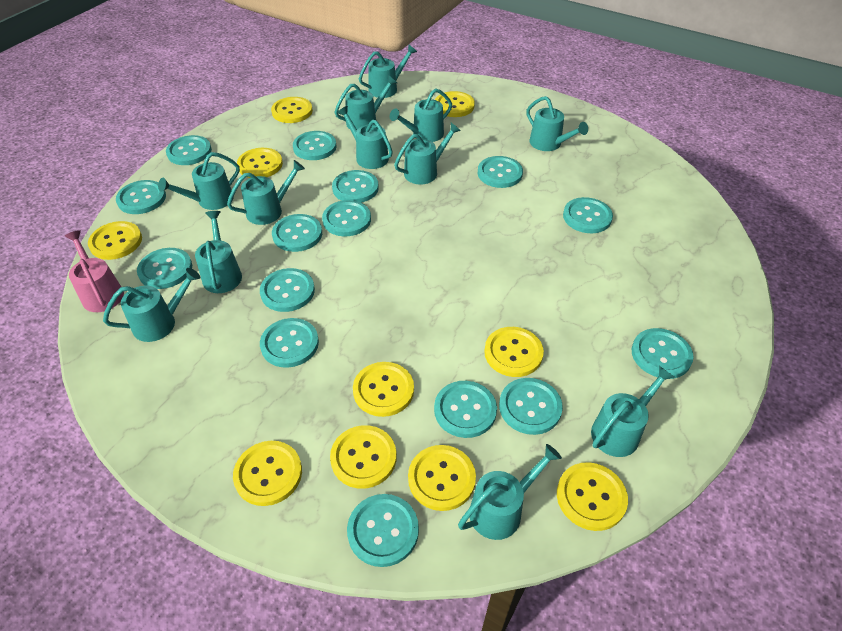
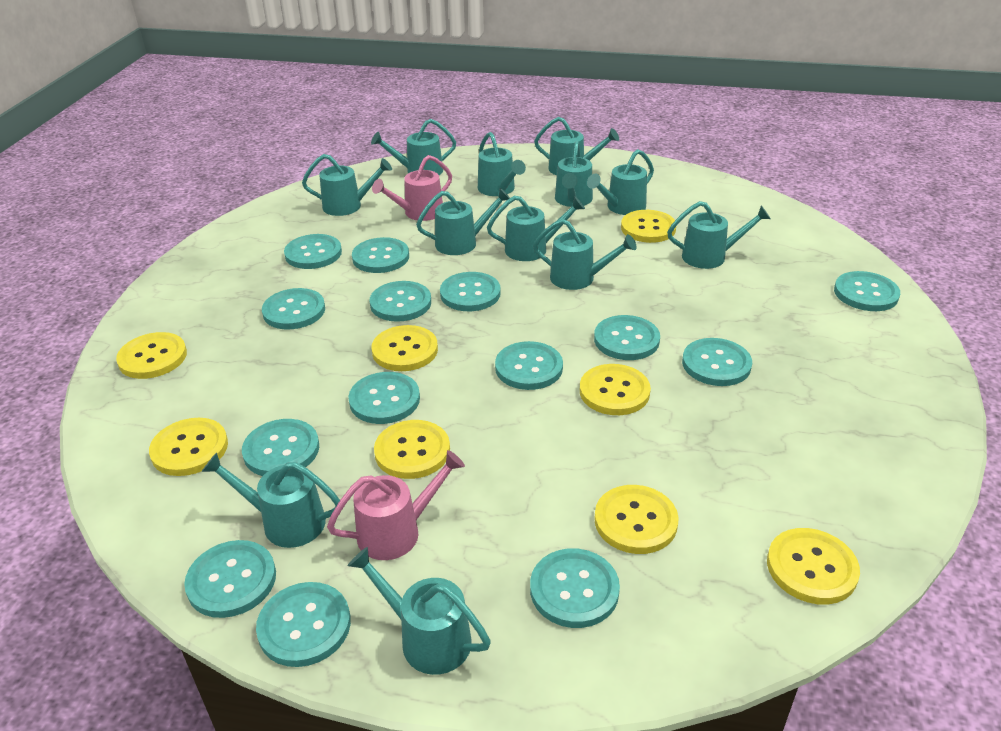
pink watering can: 1 -> 2
turquoise button: 15 -> 14
yellow button: 10 -> 8

